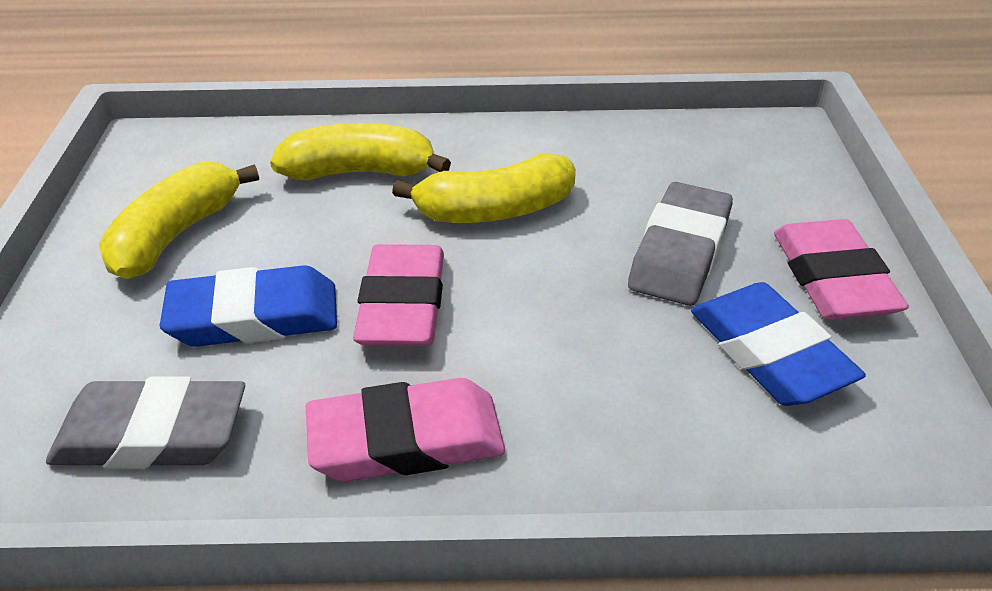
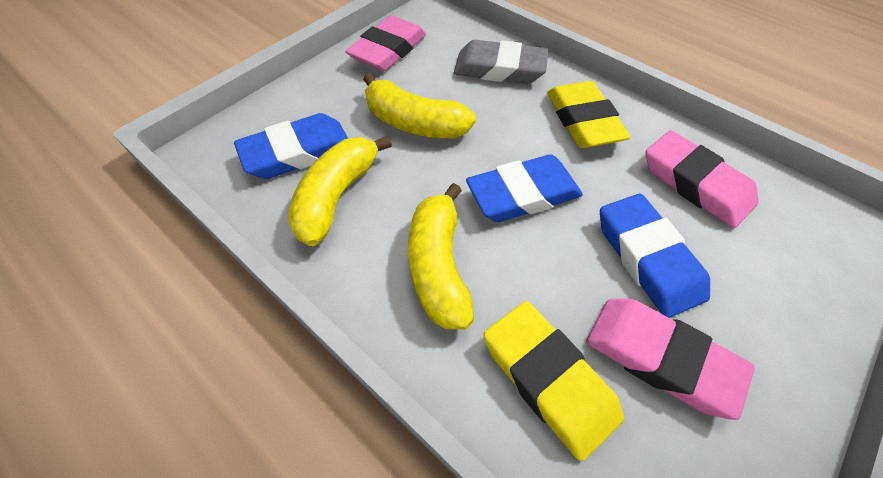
blue eraser: 2 -> 3
grey eraser: 2 -> 1
yellow eraser: 0 -> 2

